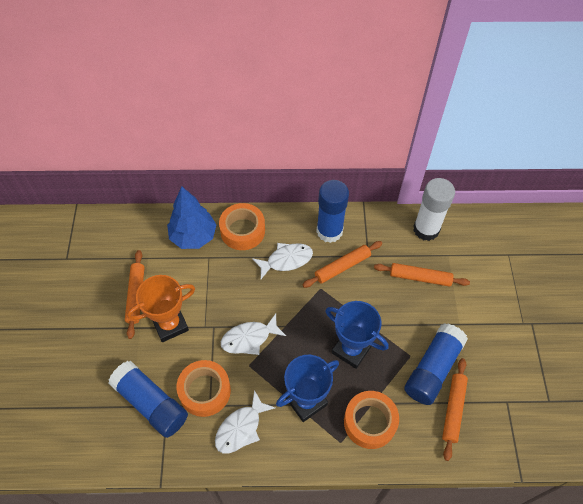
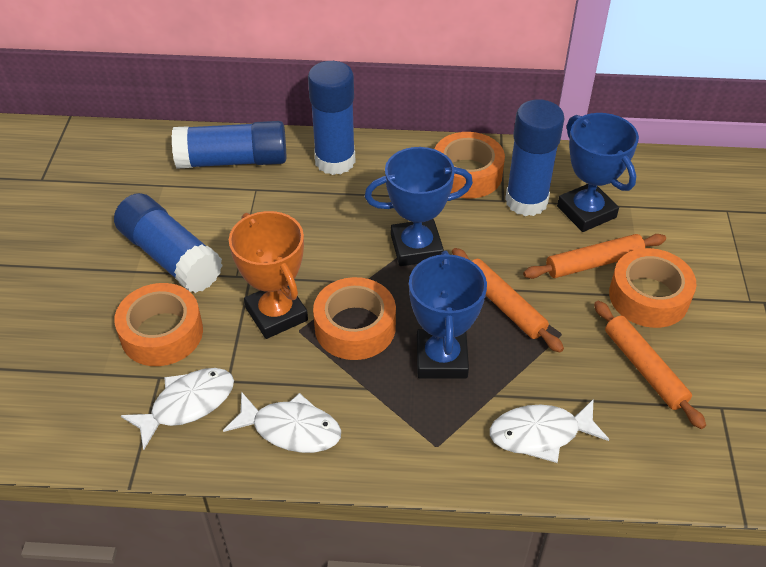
blue glue stick: 3 -> 4
blue tree: 1 -> 0
blue trophy: 2 -> 3
orange rolling pin: 4 -> 3
orange tape: 3 -> 4
white glue stick: 1 -> 0

